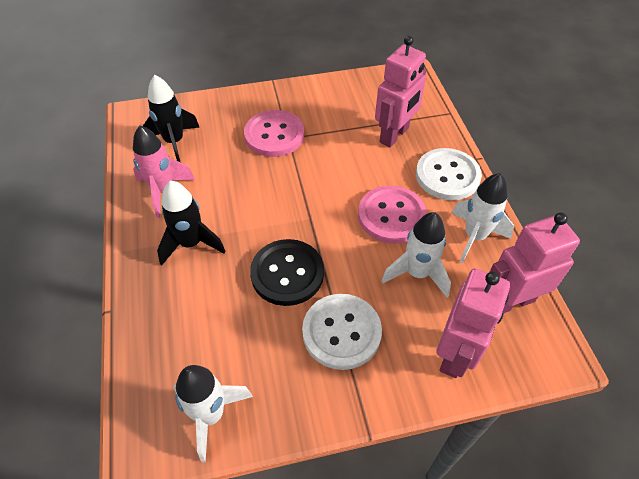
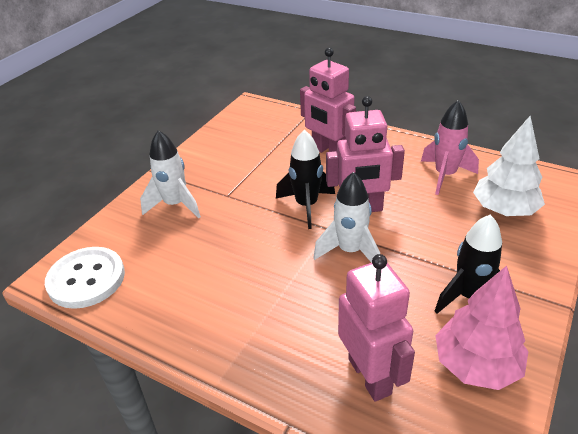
black button: 1 -> 0
pink button: 2 -> 0
pink tree: 0 -> 1
white button: 2 -> 1
white rocket: 3 -> 2
white tree: 0 -> 1

